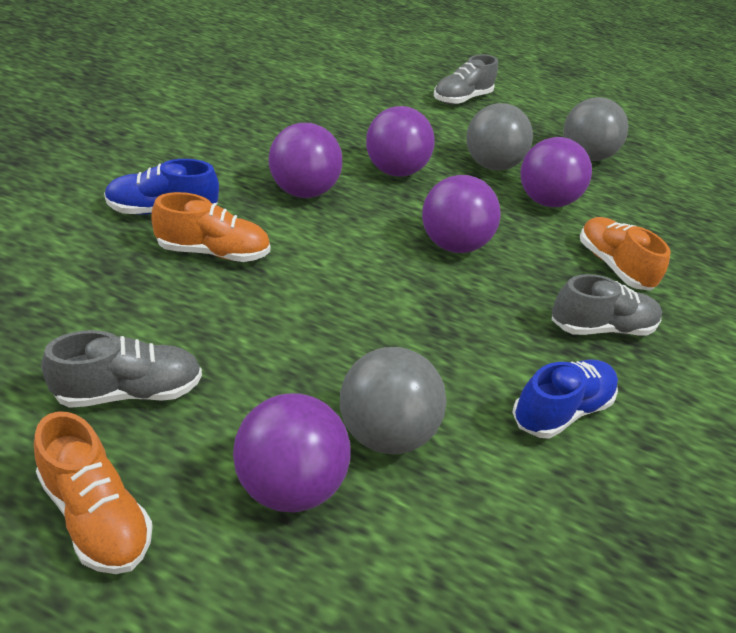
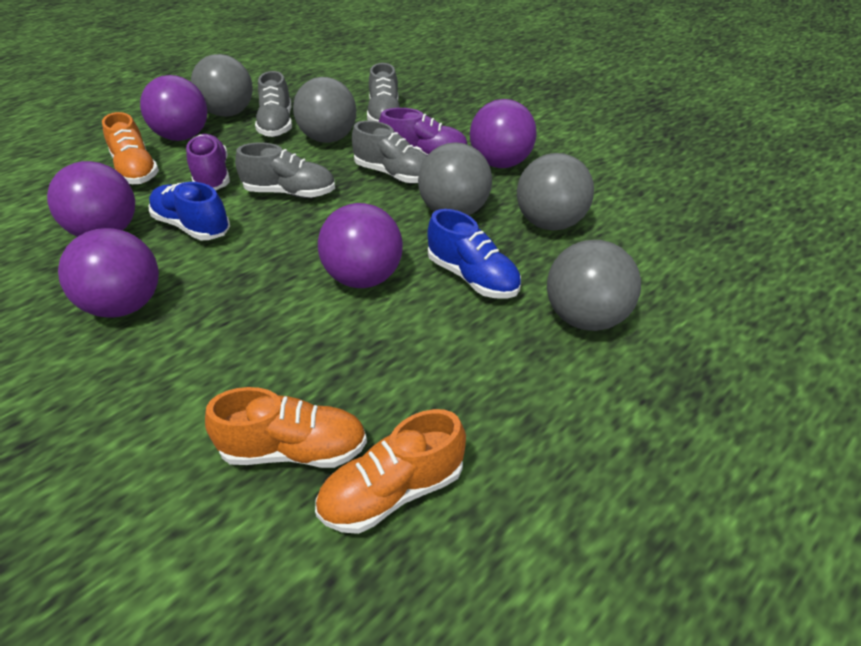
grey ball: 3 -> 5
grey shoe: 3 -> 4
purple shoe: 0 -> 2

